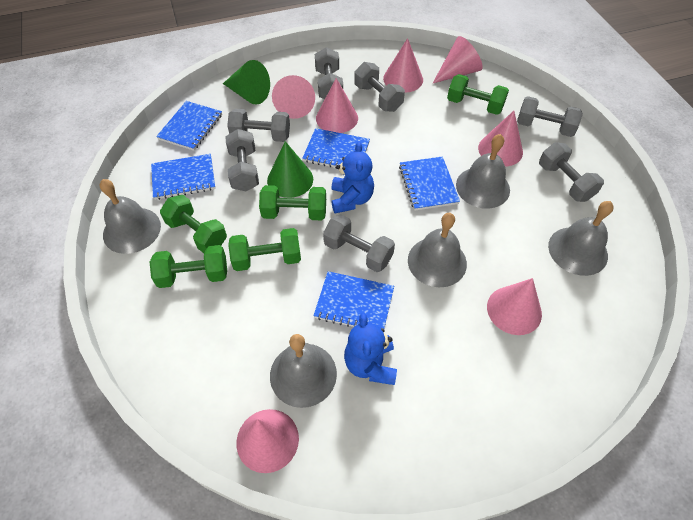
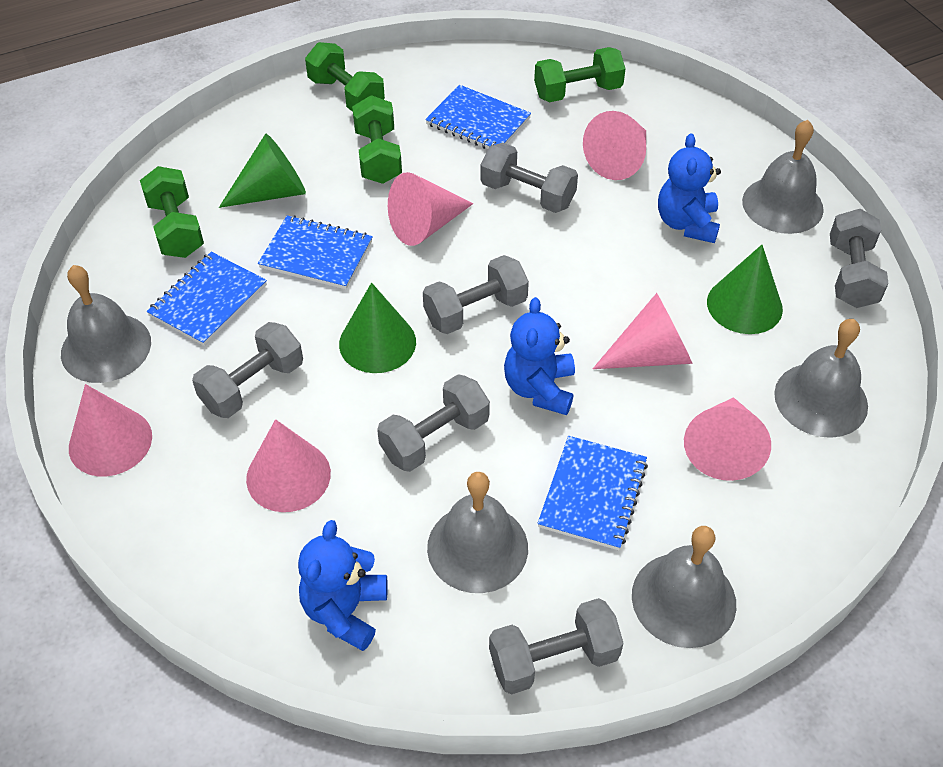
blue notebook: 5 -> 4
blue teddy bear: 2 -> 3
green cone: 2 -> 3
green dumbbell: 5 -> 4
grey dumbbell: 7 -> 6
pink cone: 7 -> 6

